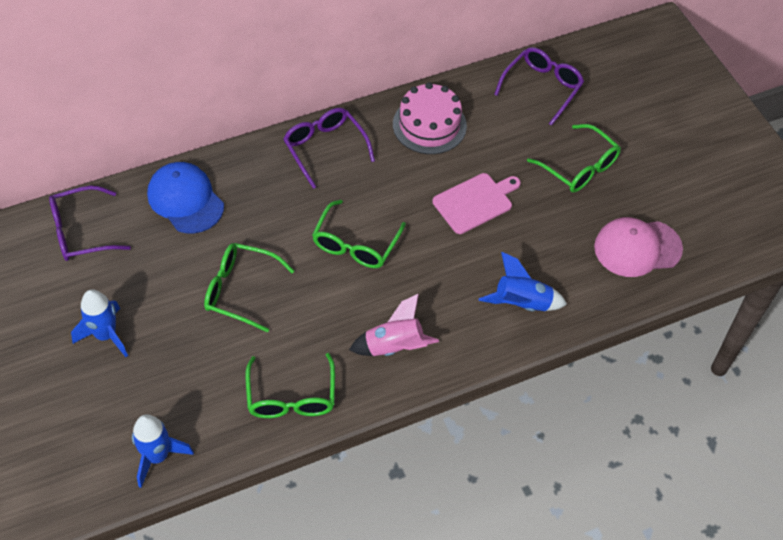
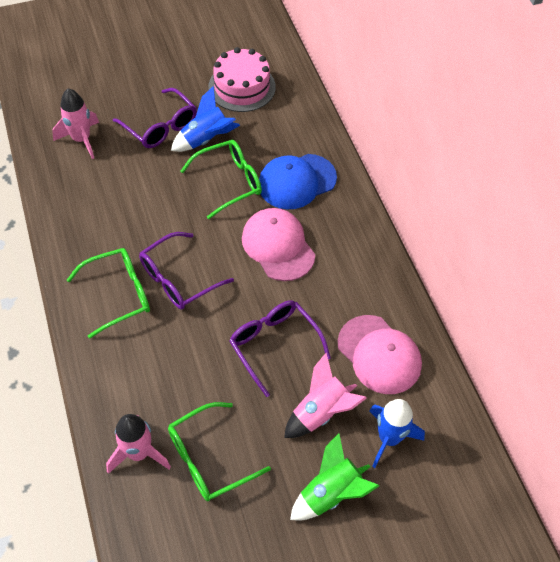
blue rocket: 3 -> 2
green glasses: 4 -> 3
green rocket: 0 -> 1
pink cap: 1 -> 2
pink cutting board: 1 -> 0
pink rocket: 1 -> 3

